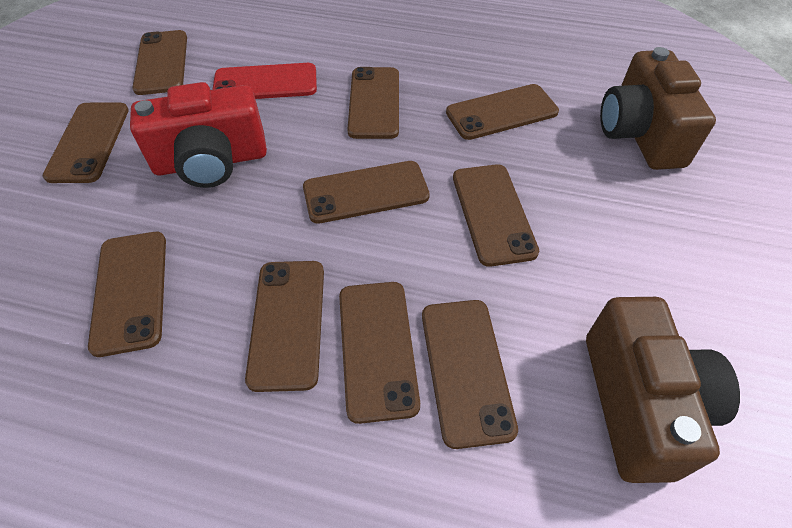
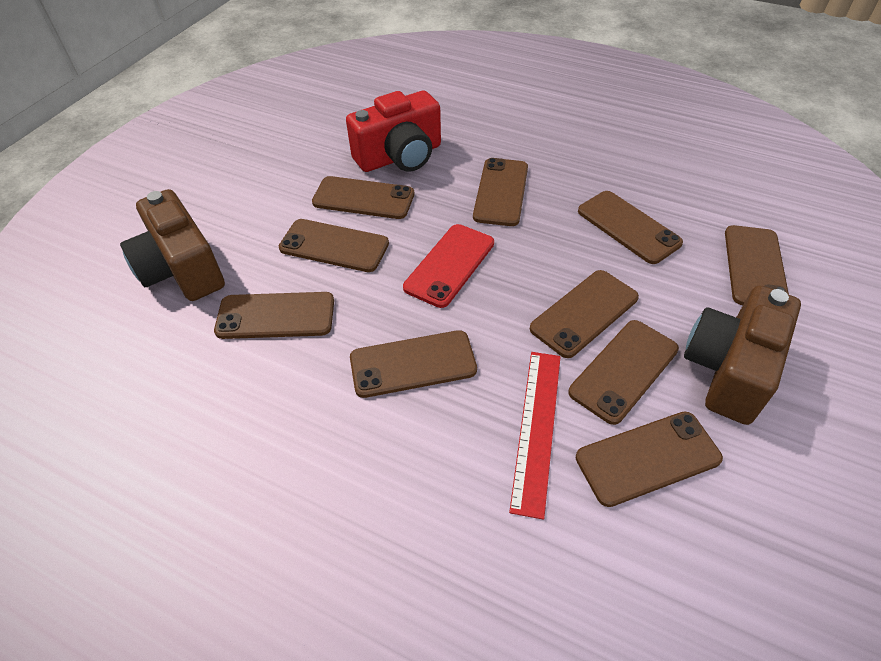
red ruler: 0 -> 1

